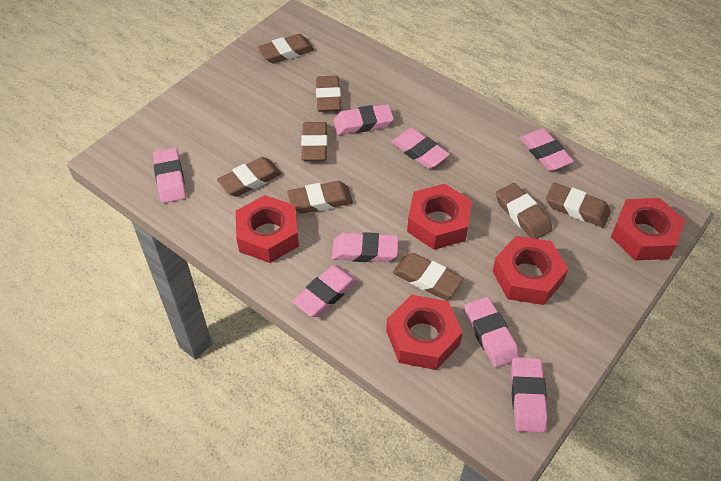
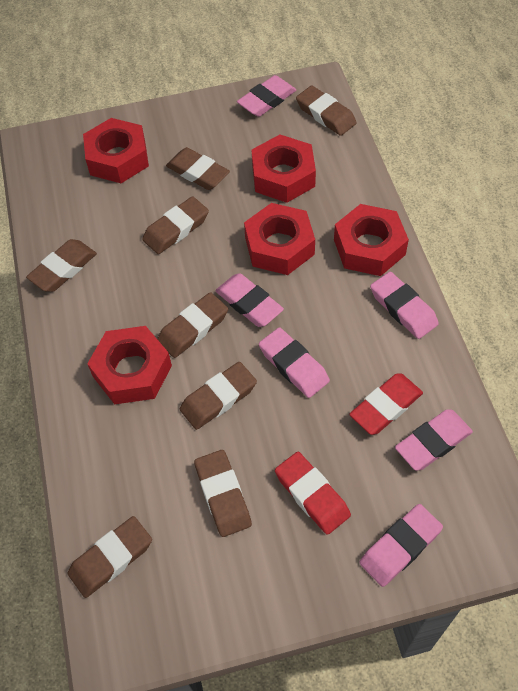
pink eraser: 8 -> 6
red eraser: 0 -> 2

